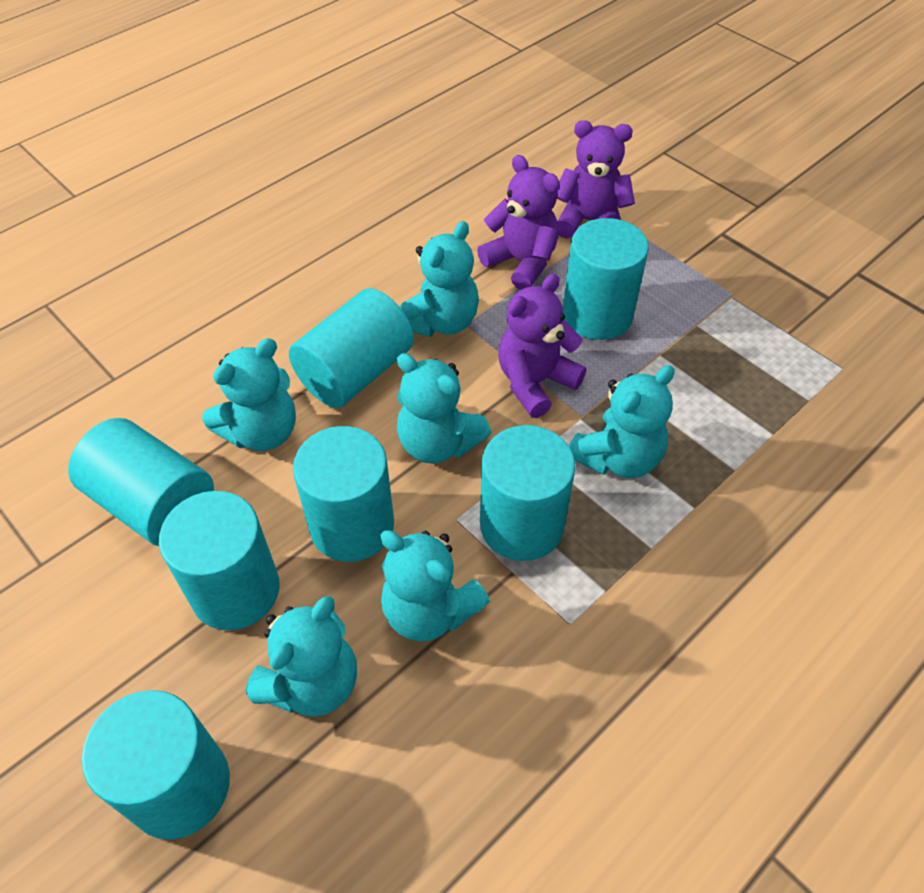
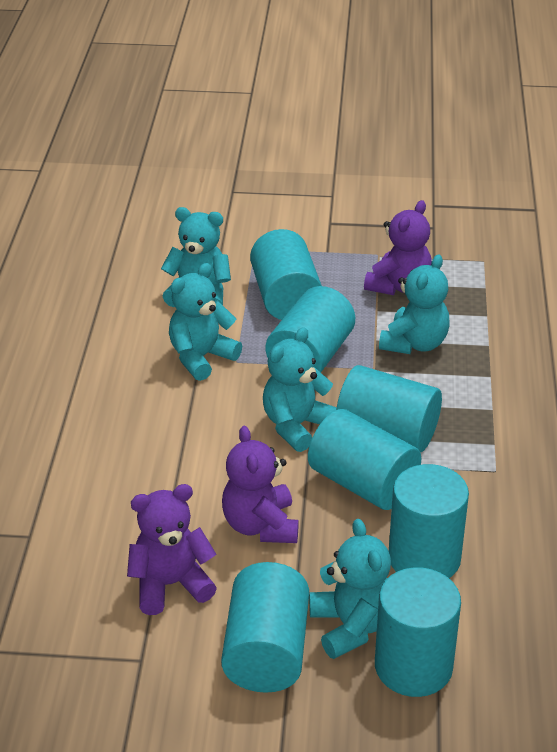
turquoise teddy bear: 6 -> 5

